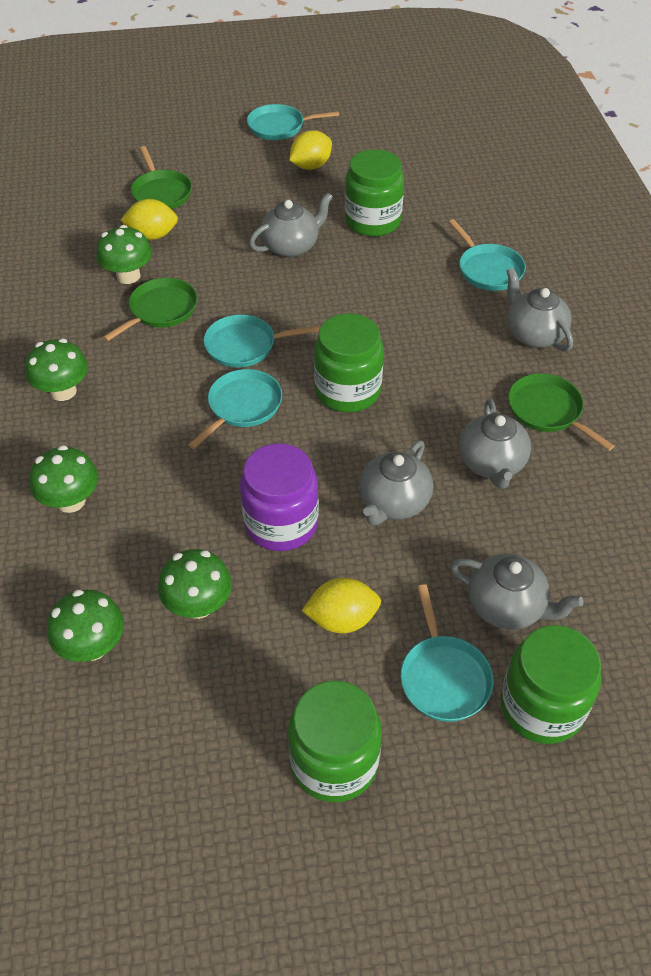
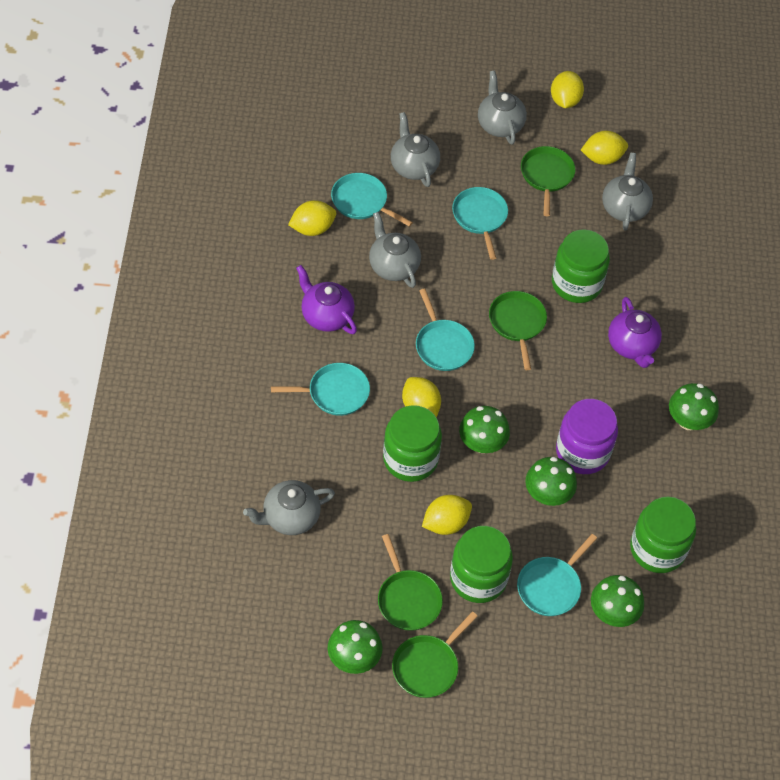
green pan: 3 -> 4
purple teapot: 0 -> 2
yellow lemon: 3 -> 5

